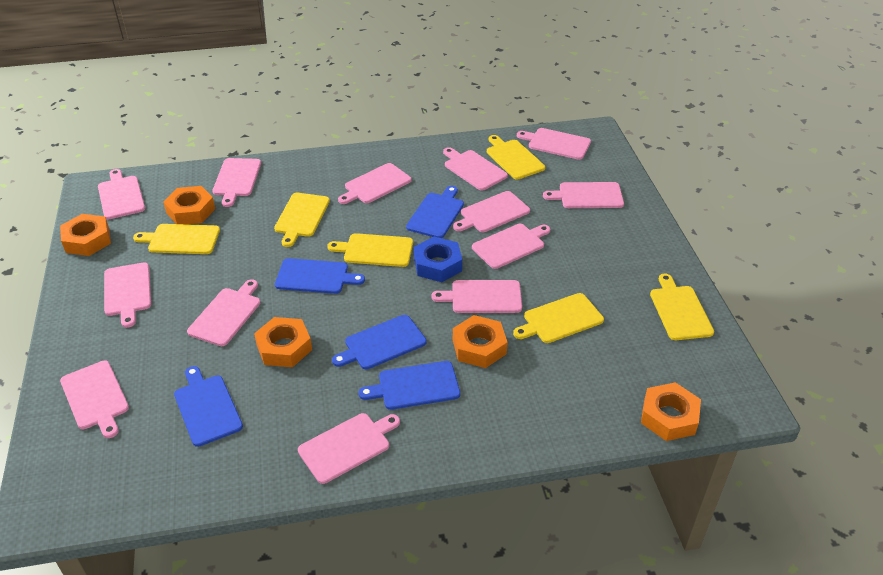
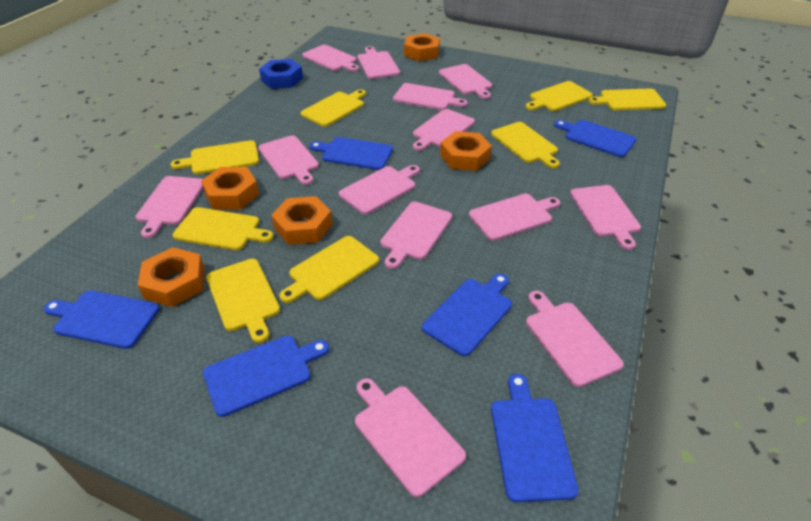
blue cutting board: 5 -> 6
yellow cutting board: 6 -> 8

